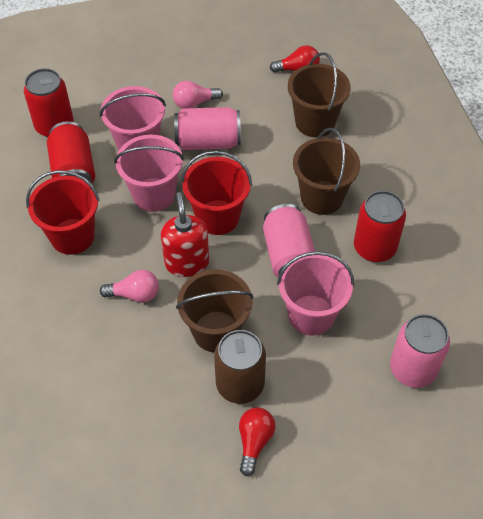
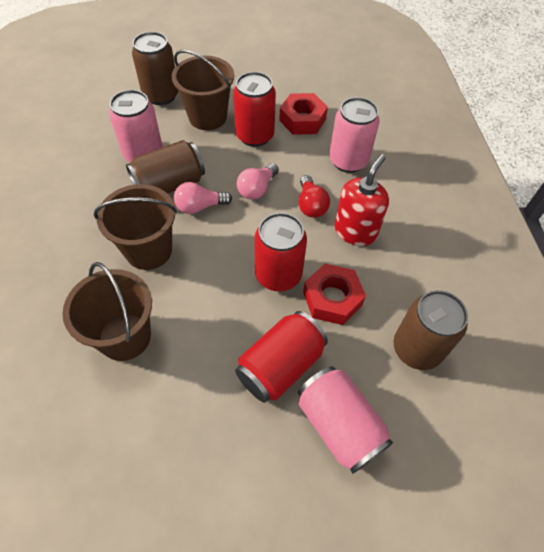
brown can: 1 -> 3
pink bucket: 3 -> 0
red bucket: 2 -> 0
red light bulb: 2 -> 1
red nut: 0 -> 2

